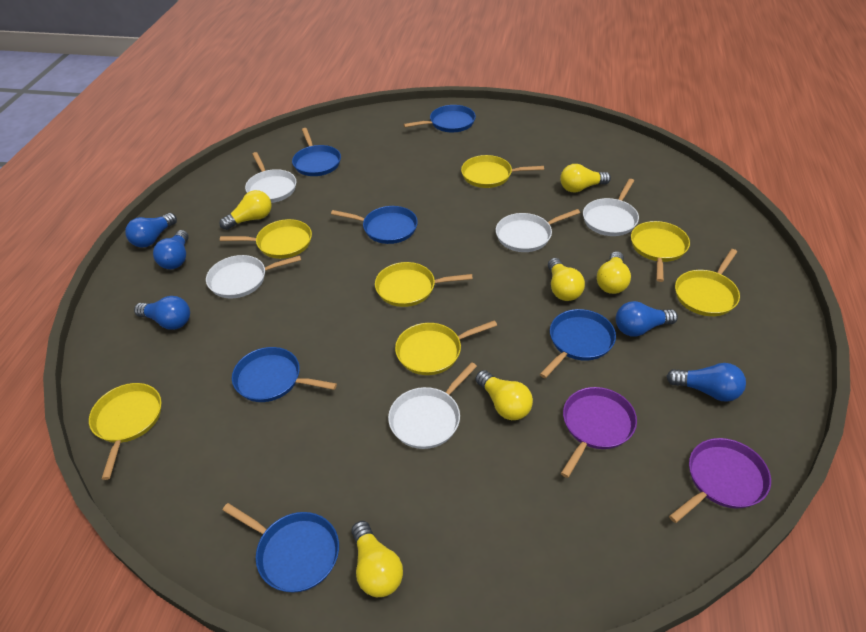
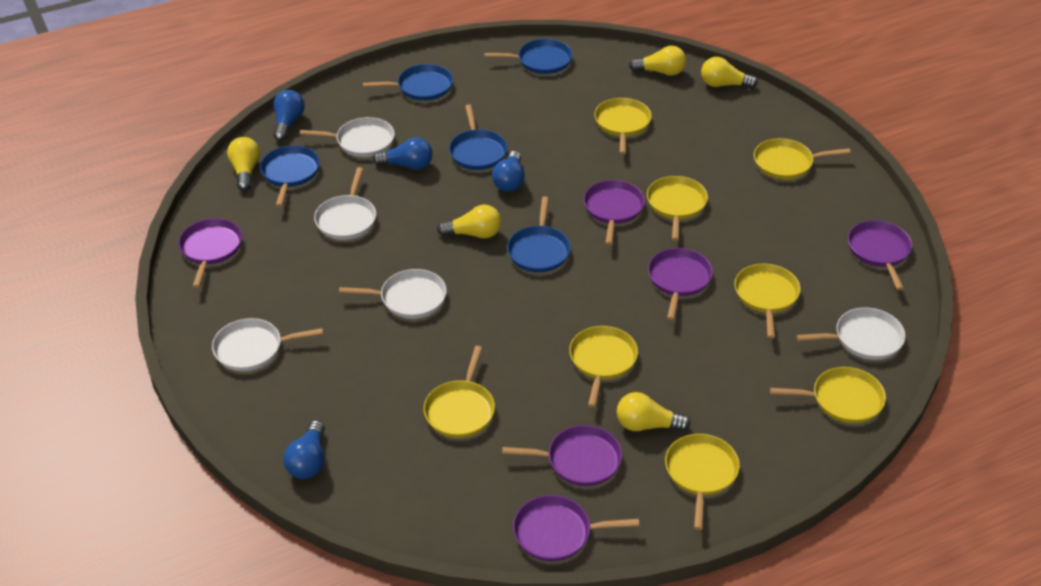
blue light bulb: 5 -> 4
blue pan: 6 -> 5
purple pan: 2 -> 6
yellow light bulb: 6 -> 5
yellow pan: 7 -> 8

